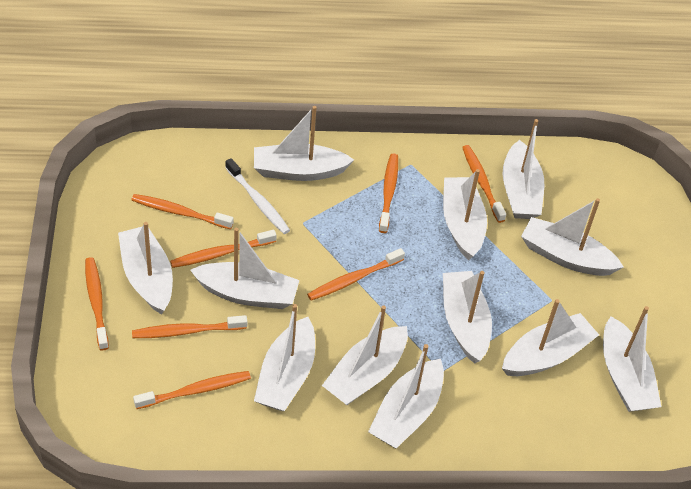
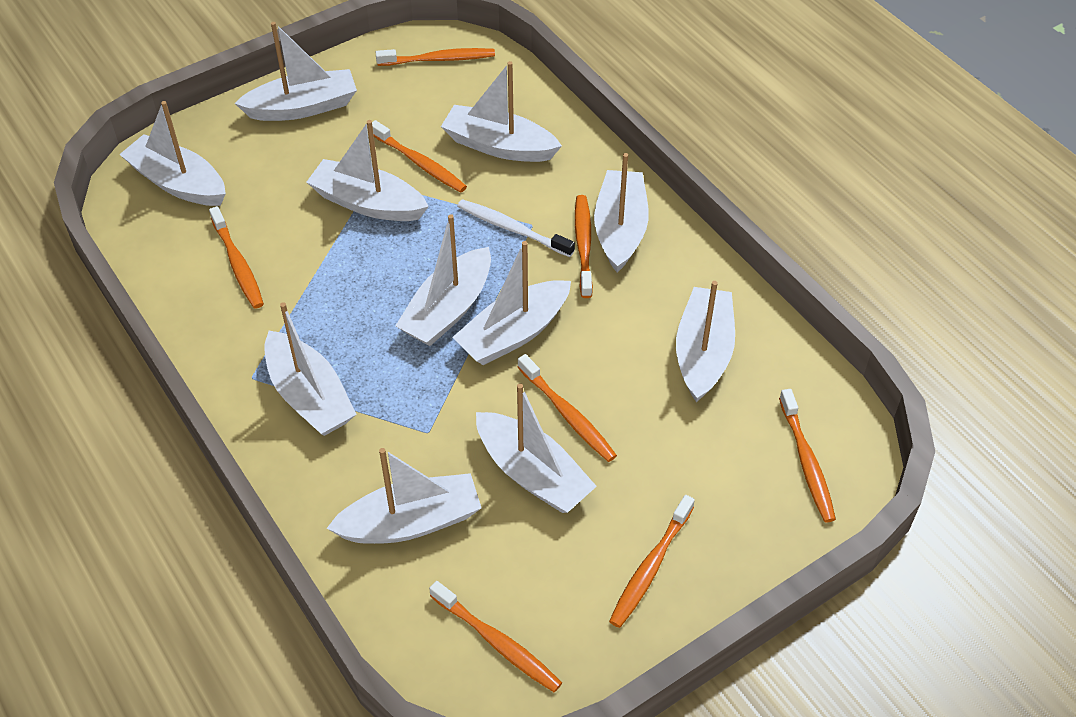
white boat: 12 -> 11

